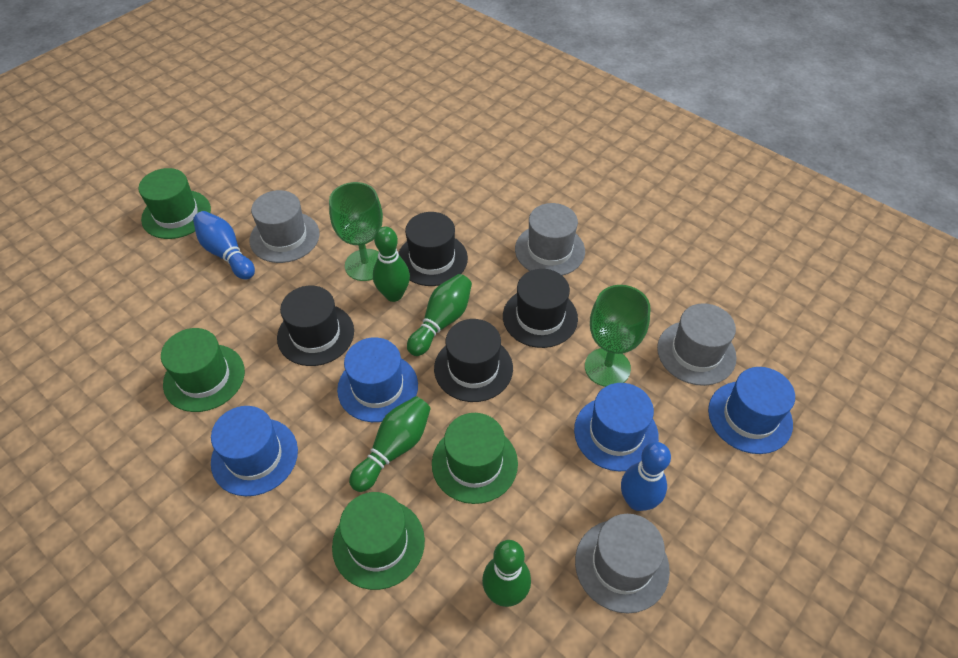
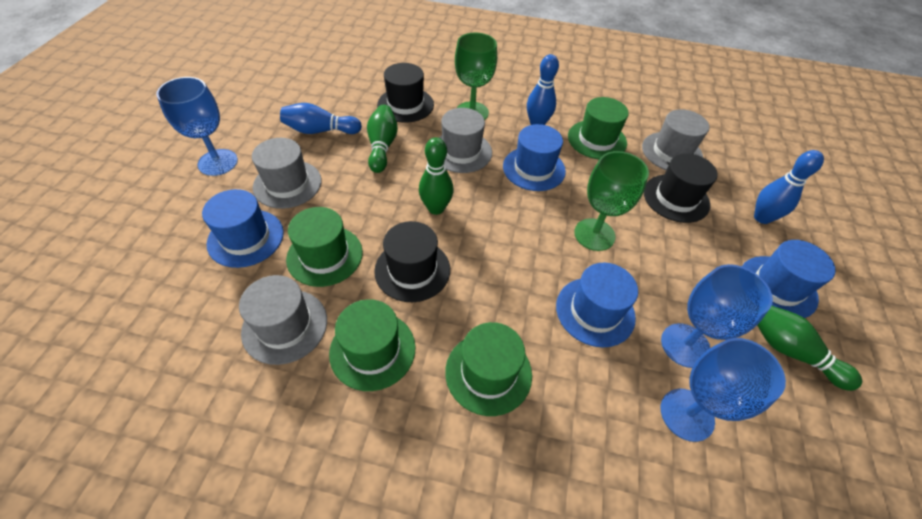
black hat: 4 -> 3
blue bowling pin: 2 -> 3
blue goblet: 0 -> 3
green bowling pin: 4 -> 3

